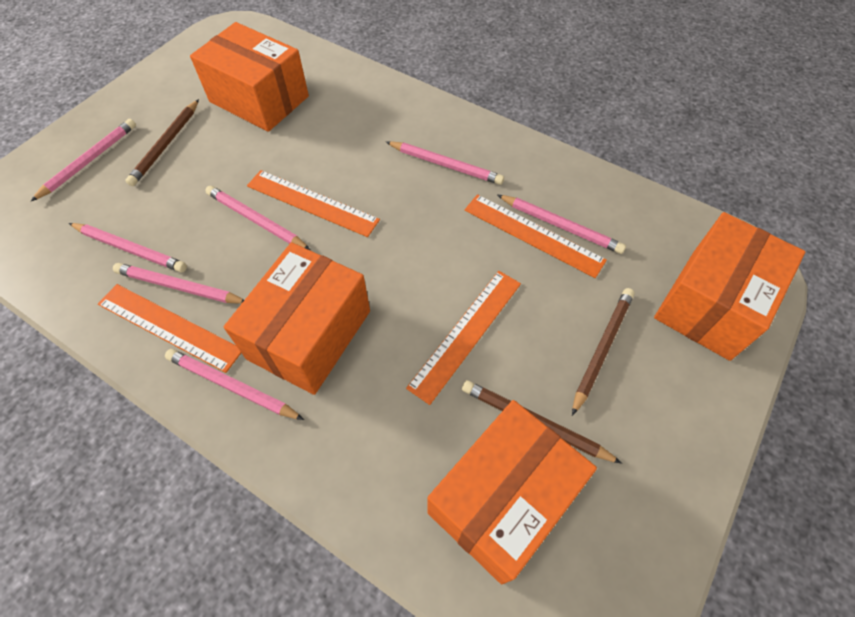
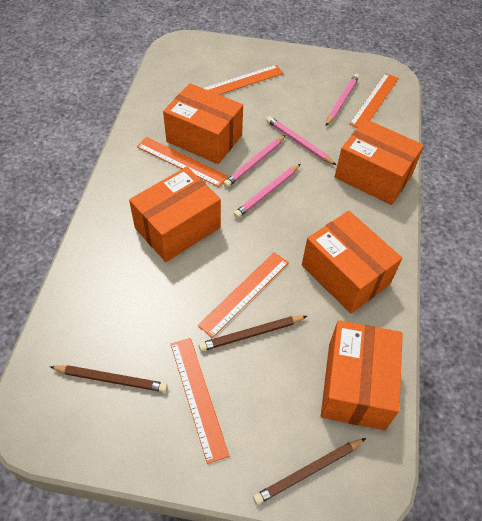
orange box: 4 -> 5
orange ruler: 4 -> 5
pink pencil: 7 -> 4

